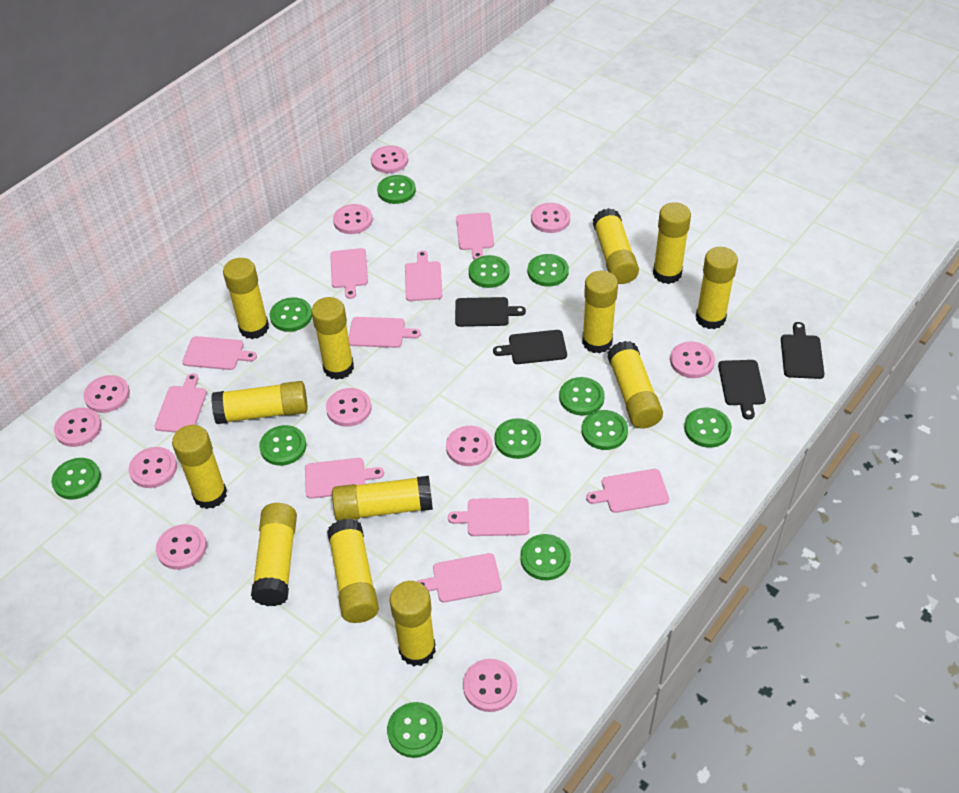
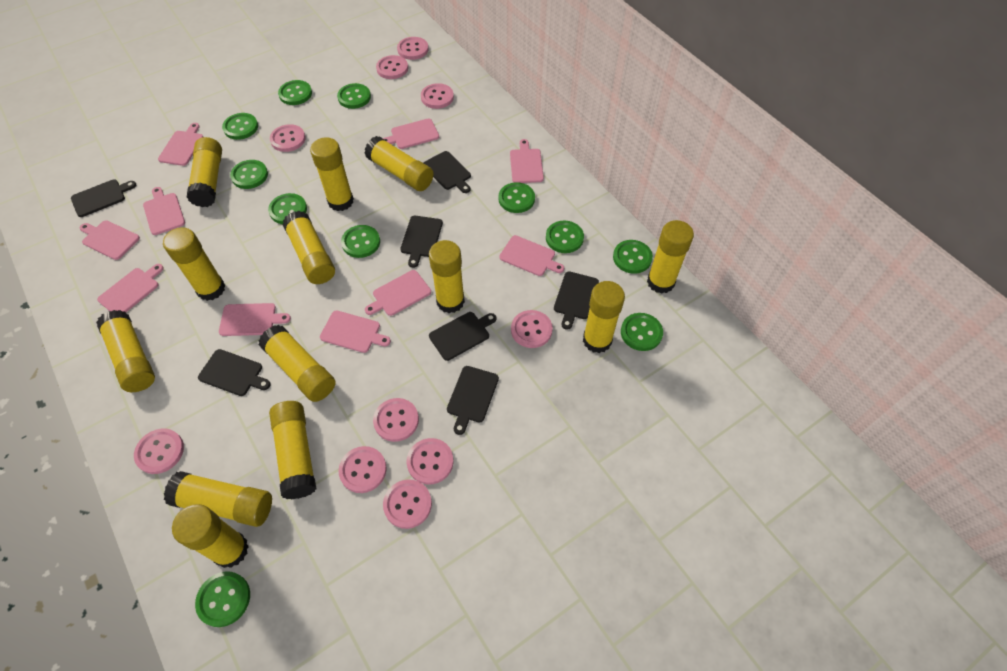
black cutting board: 4 -> 7
green button: 12 -> 11
pink button: 11 -> 10

